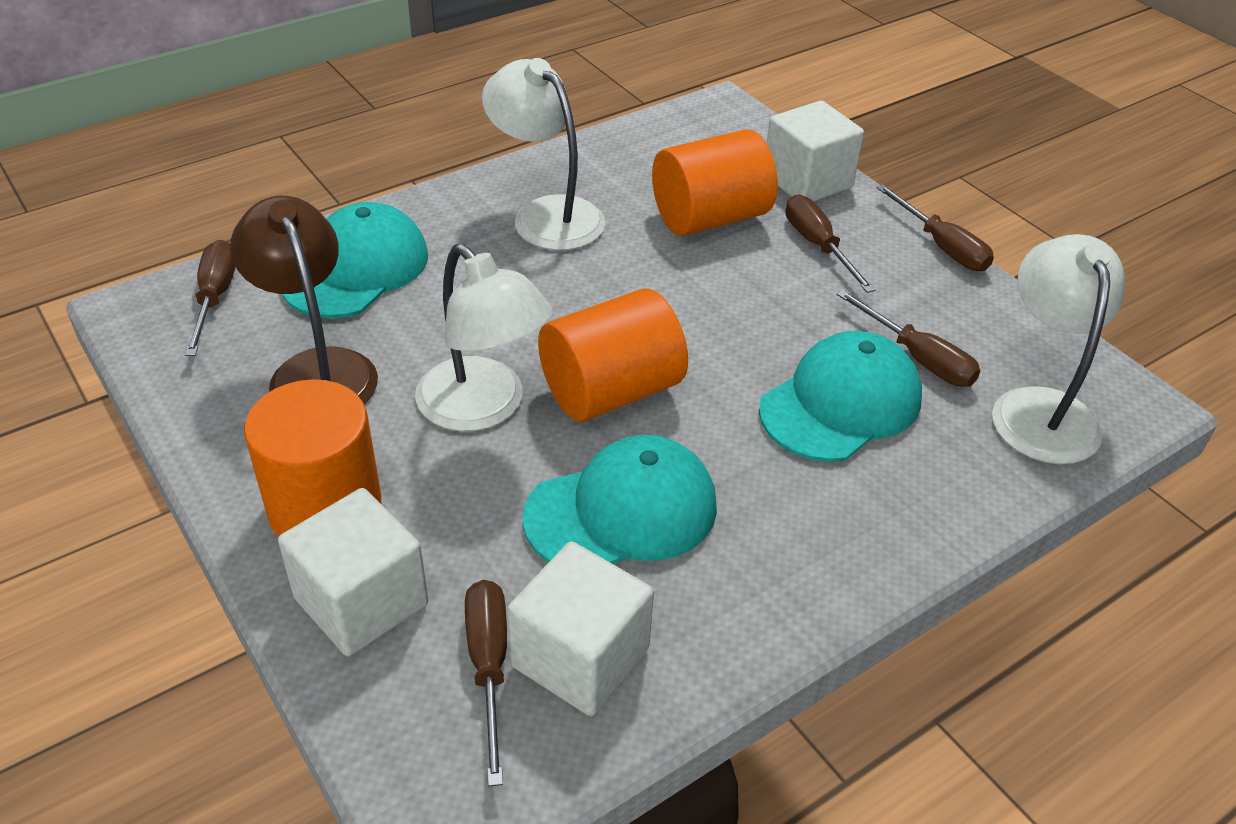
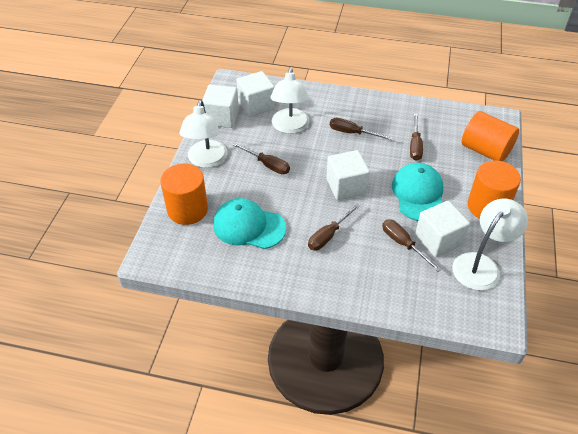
brown lamp: 1 -> 0
turquoise cap: 3 -> 2
white cube: 3 -> 4

